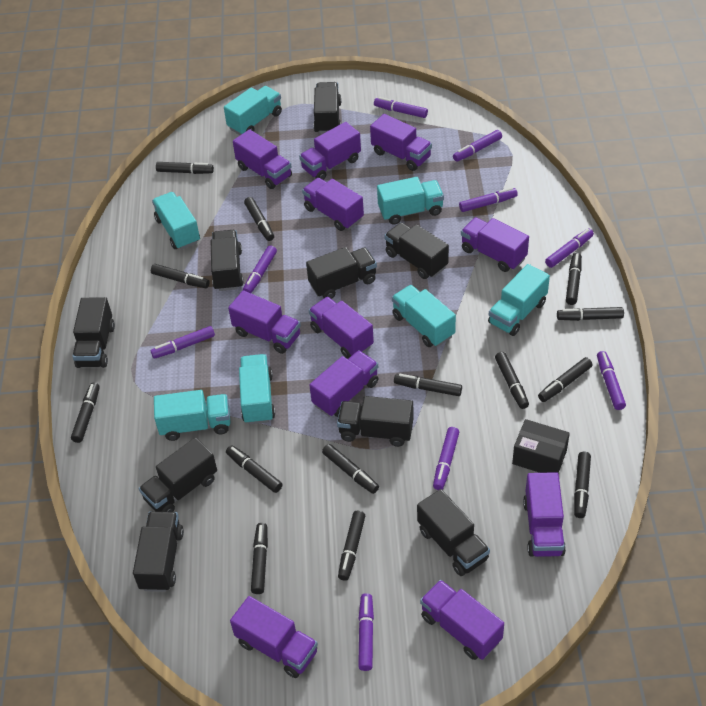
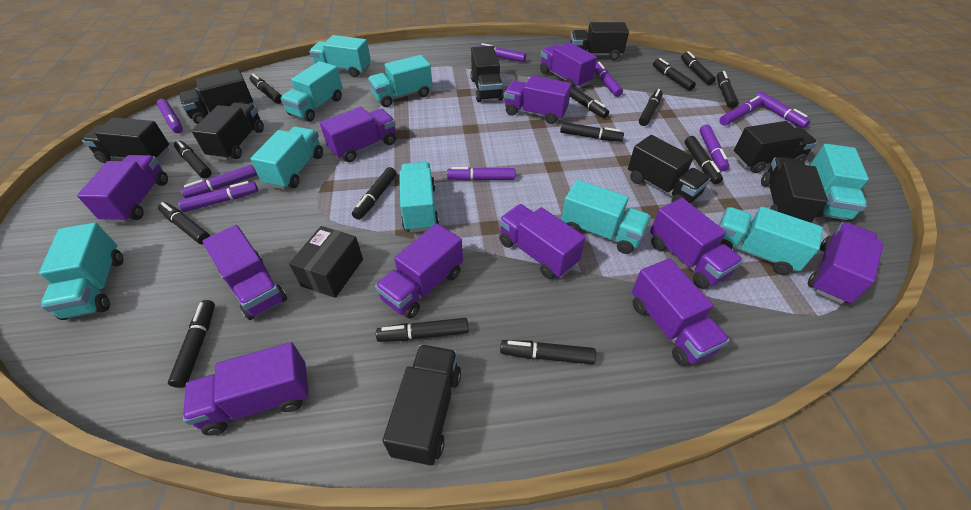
turquoise truck: 7 -> 9

